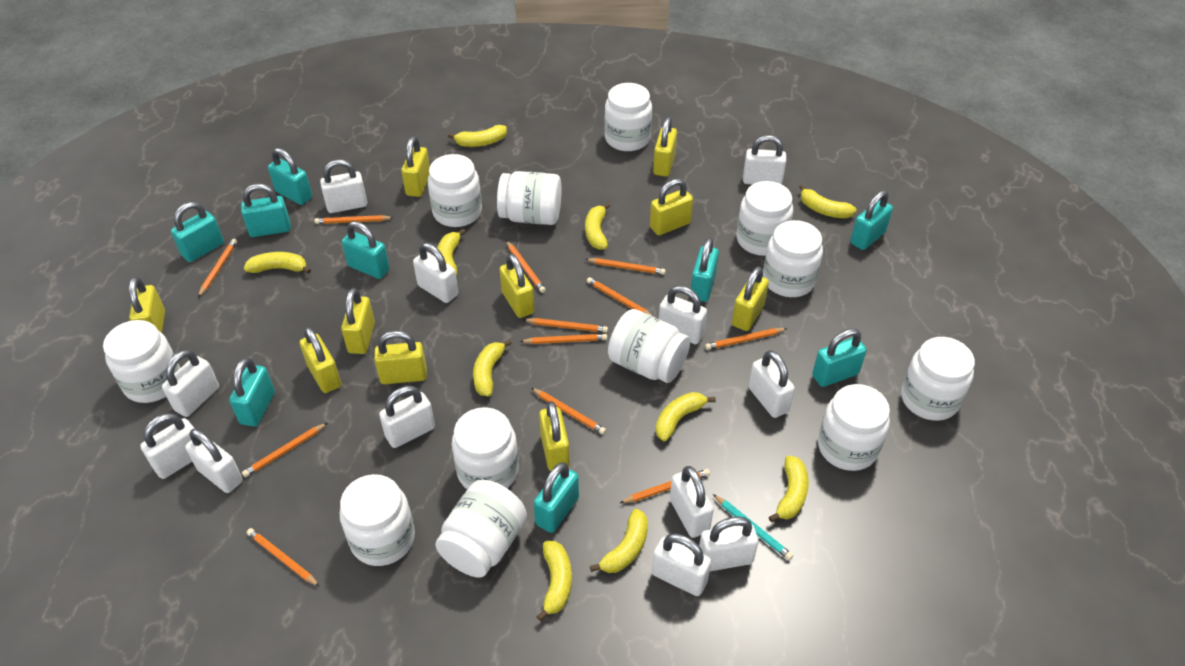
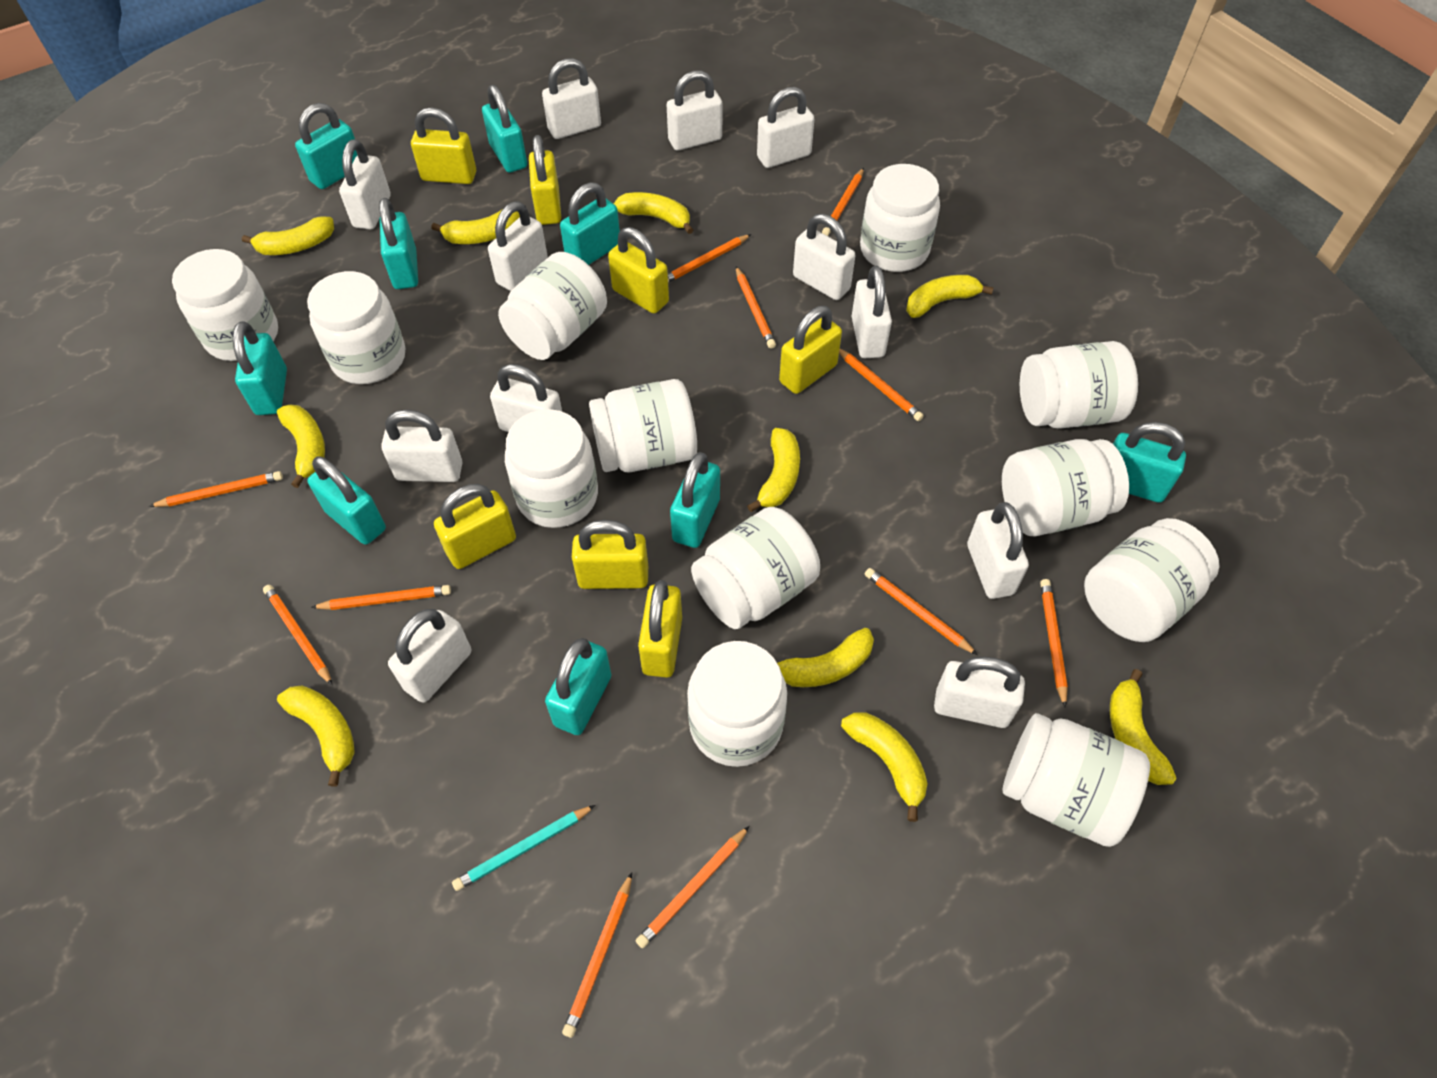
orange pencil: 12 -> 11
yellow padlock: 10 -> 7

